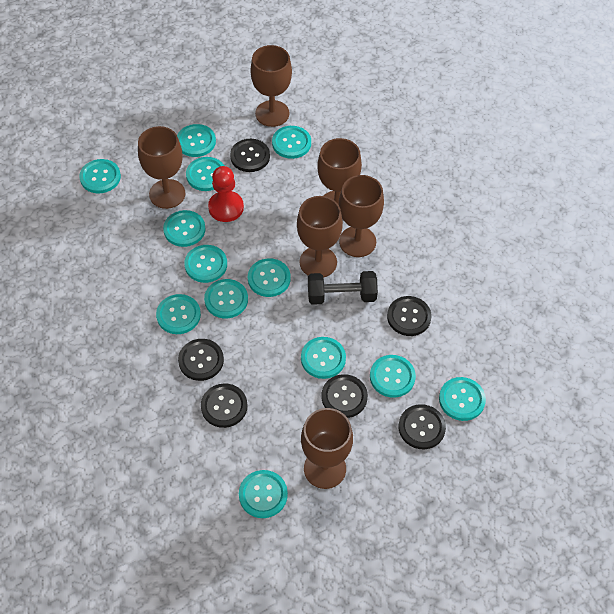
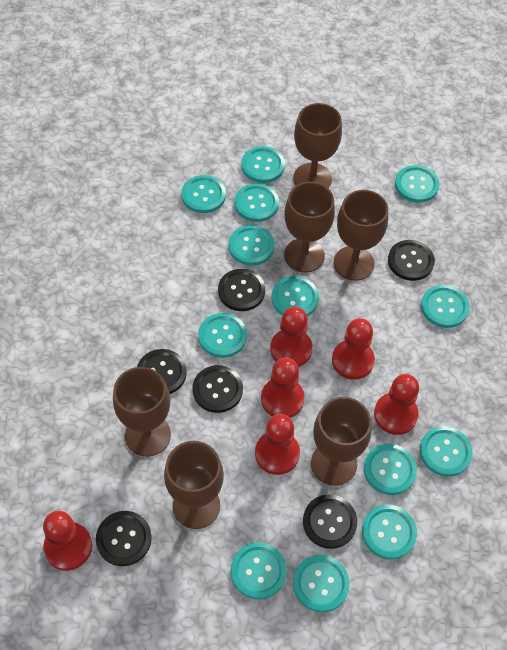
black dumbbell: 1 -> 0
red pawn: 1 -> 6

